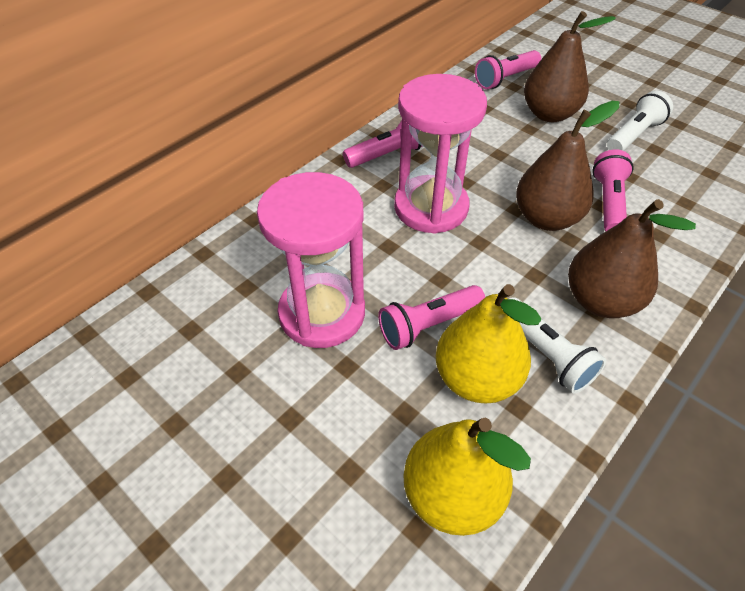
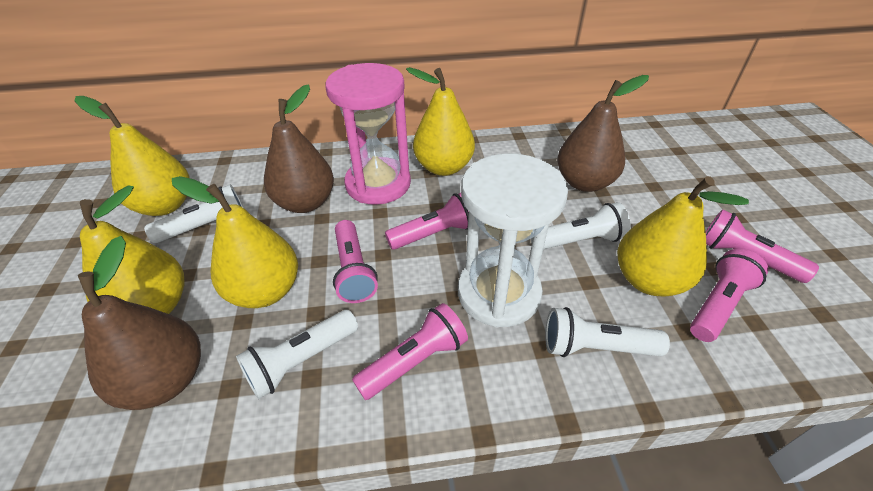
pink flashlight: 4 -> 5
pink hourglass: 2 -> 1
white flashlight: 2 -> 4
white hourglass: 0 -> 1
yellow pear: 2 -> 5

